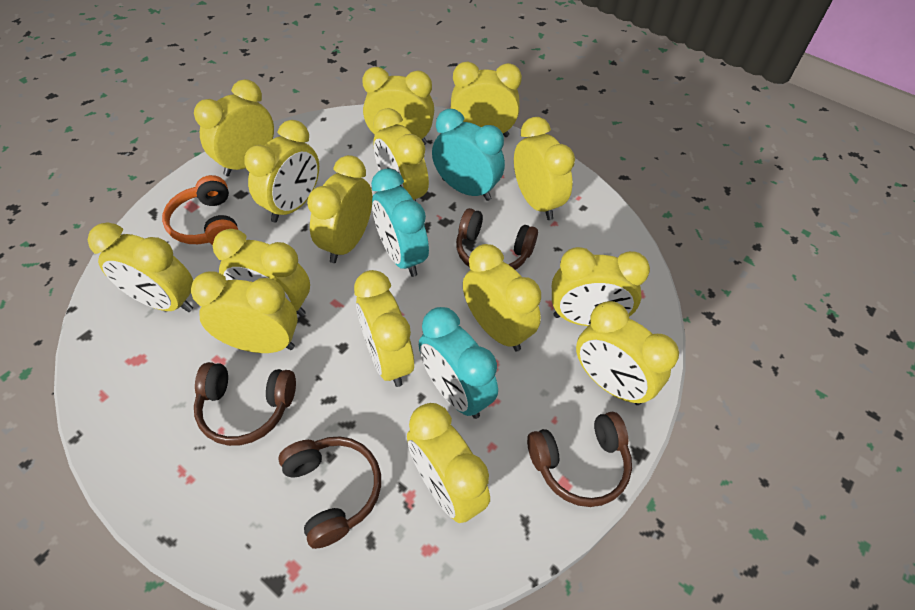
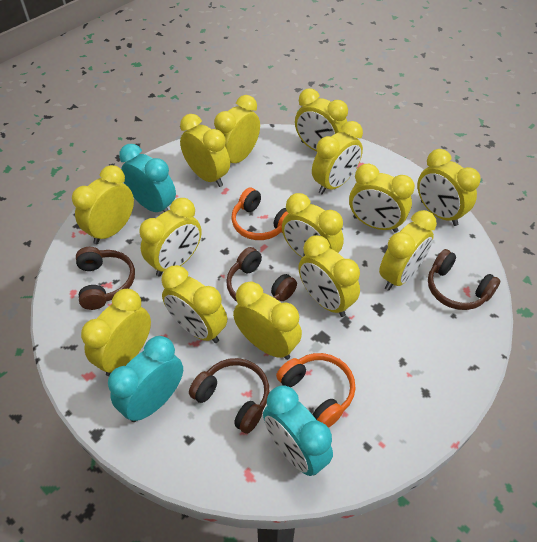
orange headphones: 1 -> 2
yellow clock: 15 -> 14

